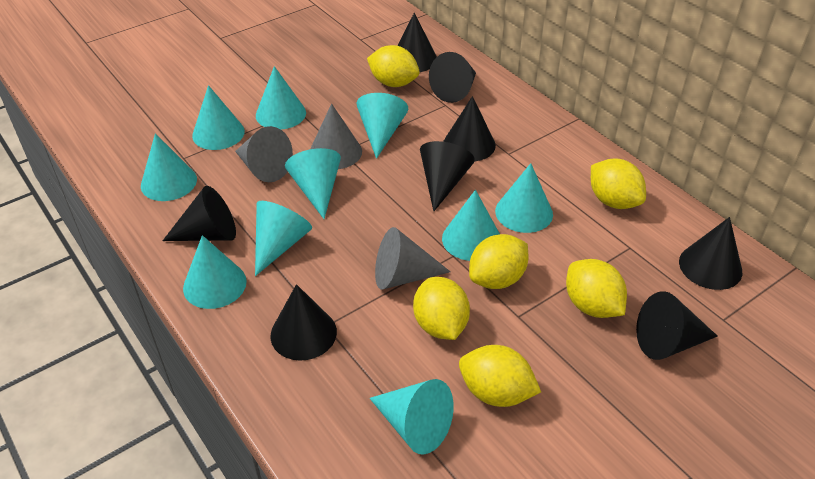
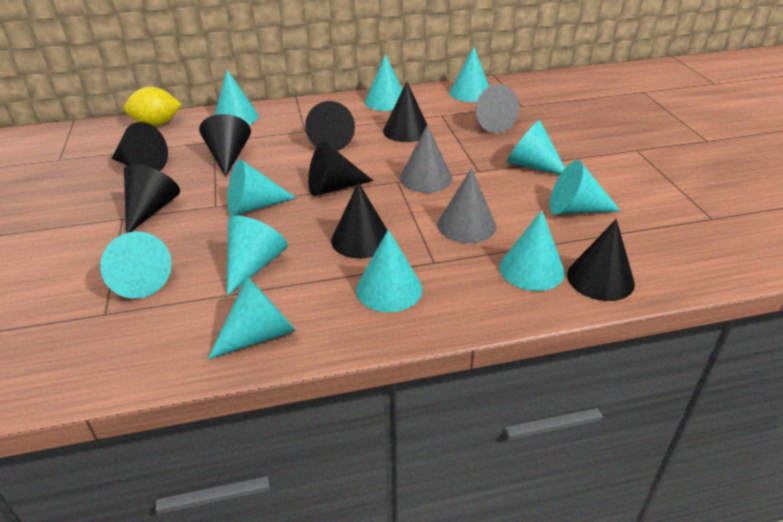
turquoise cone: 10 -> 11
yellow lemon: 6 -> 1

